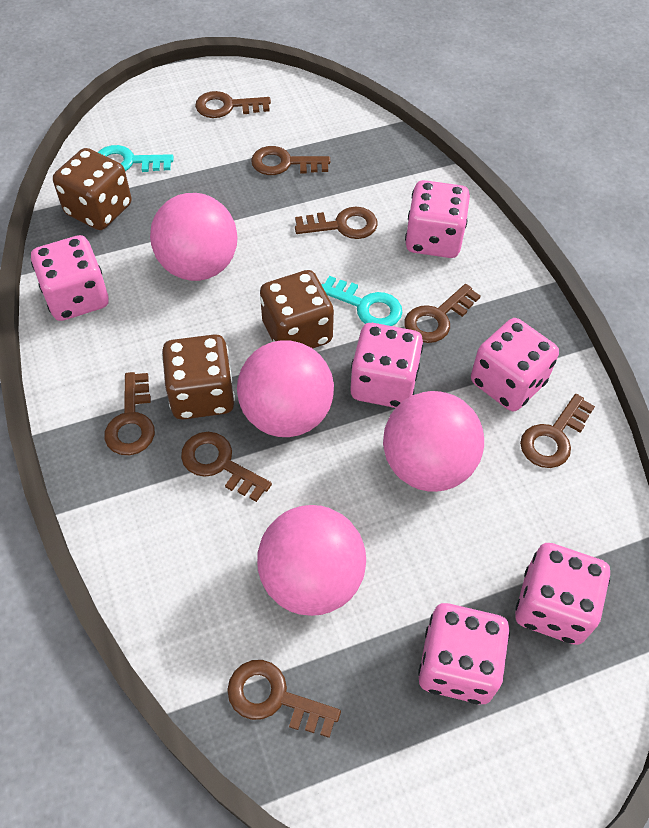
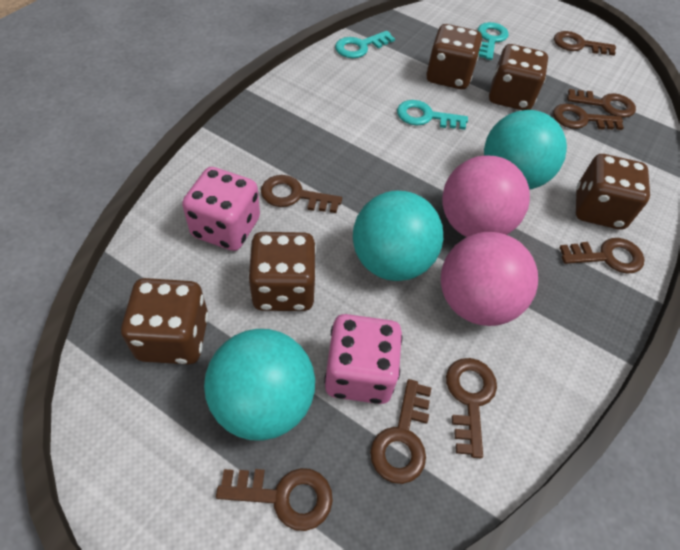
brown dice: 3 -> 5
pink ball: 4 -> 2
pink dice: 6 -> 2
turquoise ball: 0 -> 3
turquoise key: 2 -> 3

